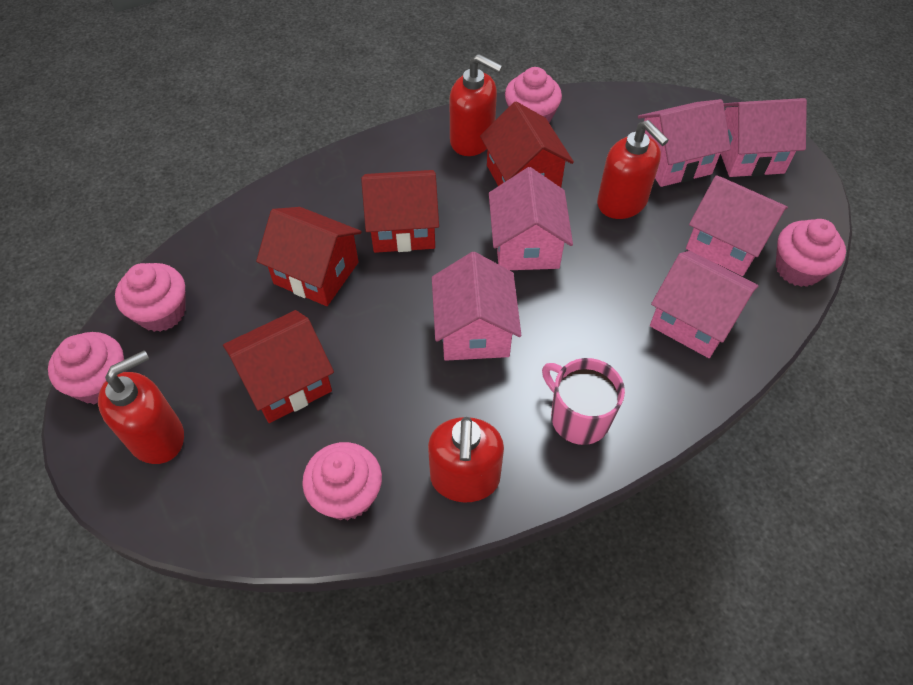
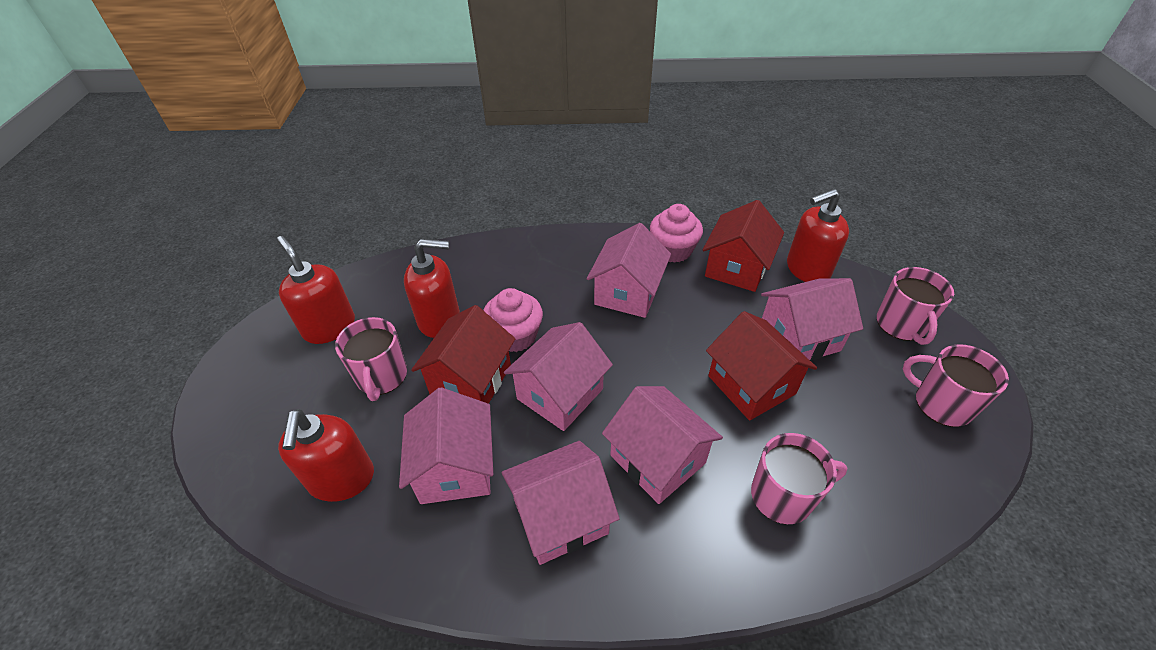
pink cupcake: 5 -> 2
pink mug: 1 -> 4
red house: 4 -> 3

